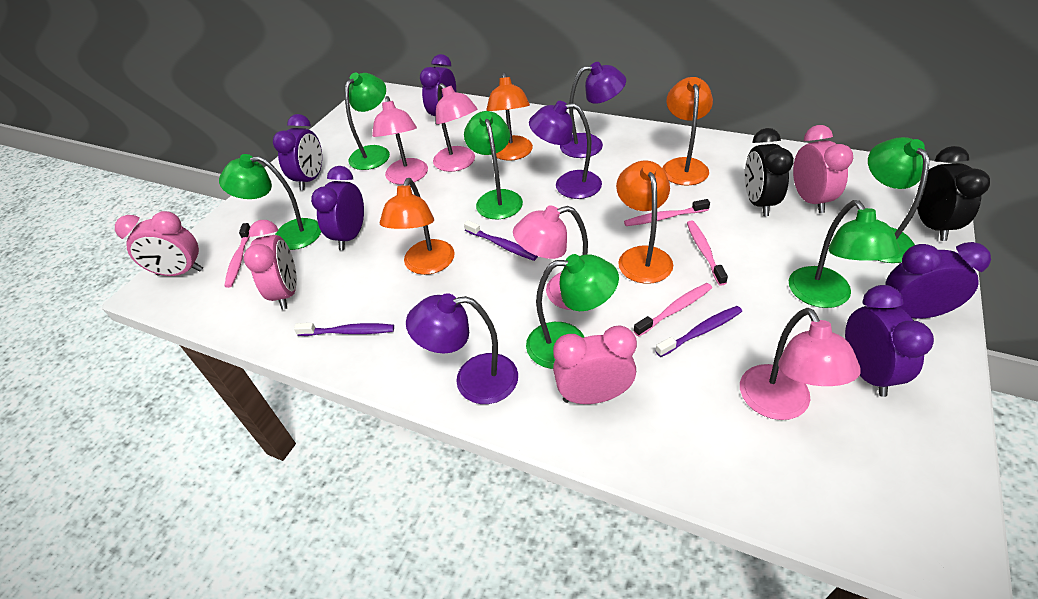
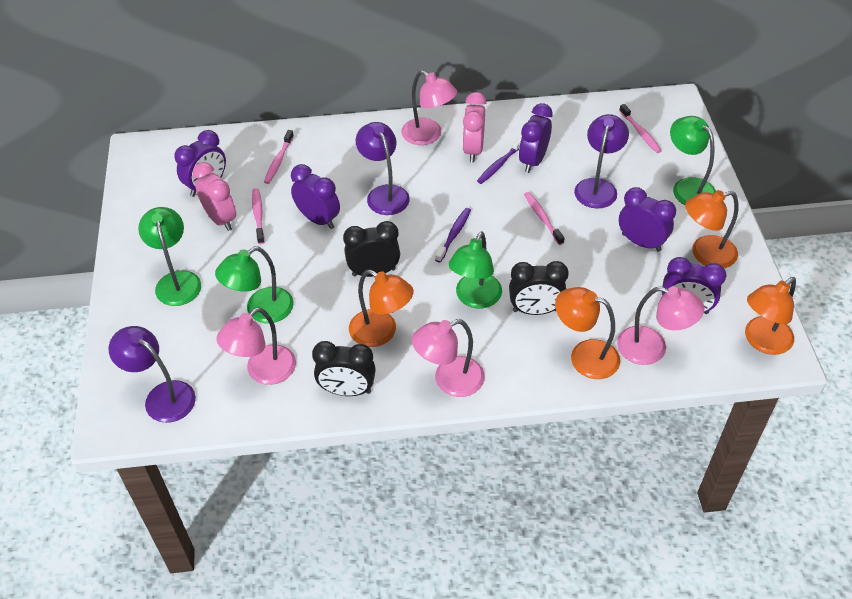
black clock: 2 -> 3
green lamp: 6 -> 4
pink clock: 4 -> 2
purple toothbrush: 3 -> 2

